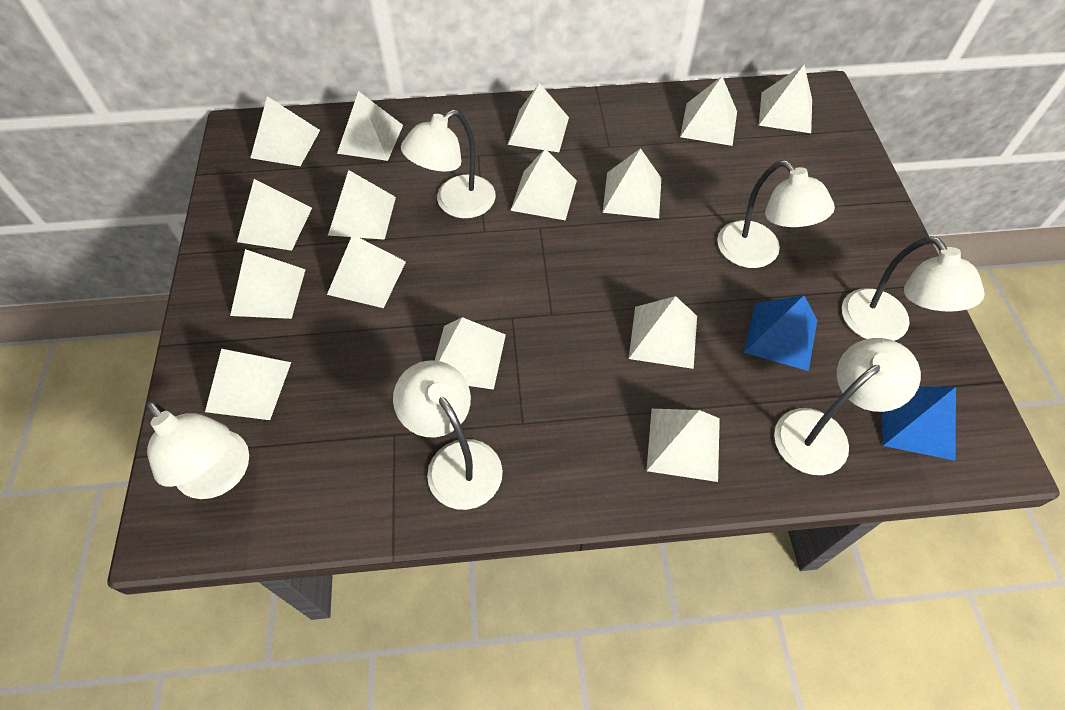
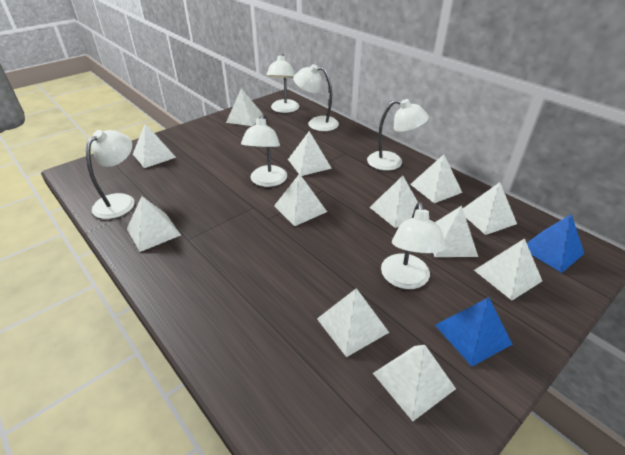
white pyramid: 15 -> 12

